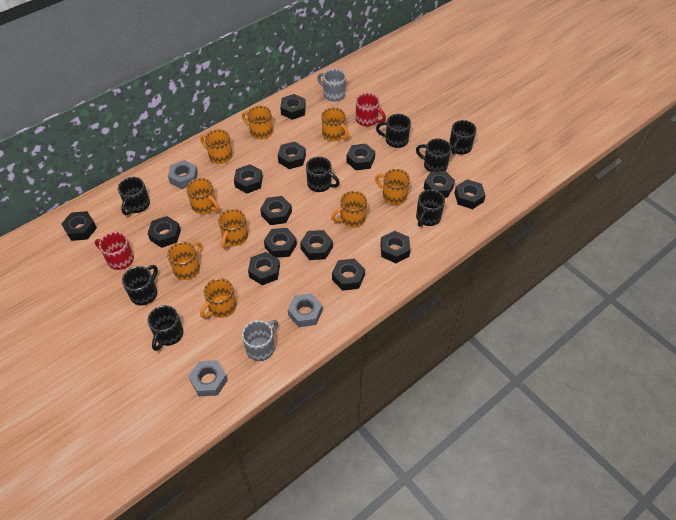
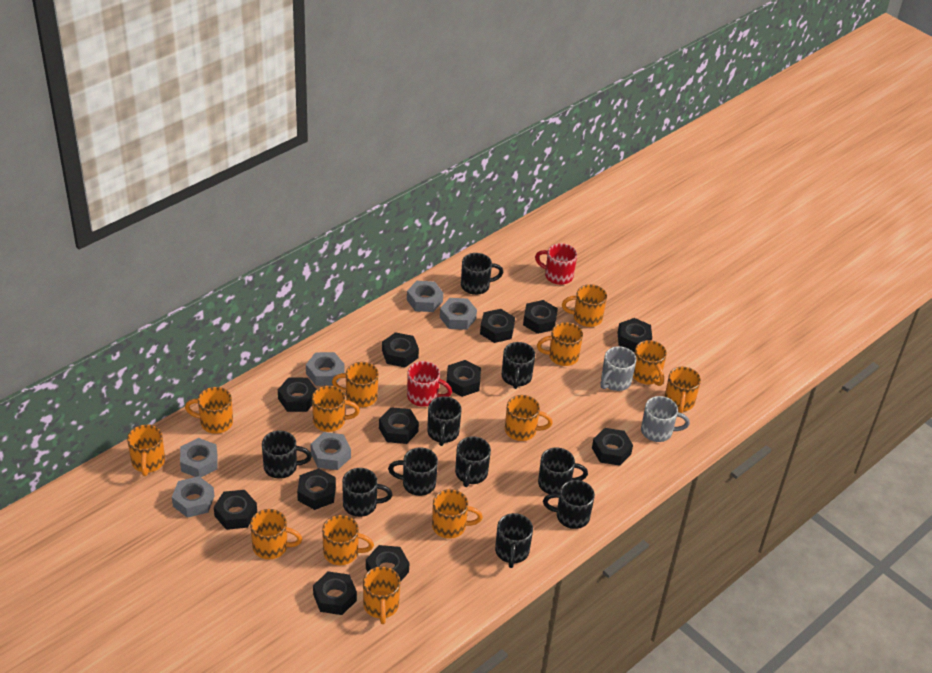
black mug: 8 -> 10
black nut: 14 -> 12
grey nut: 3 -> 6
orange mug: 9 -> 13

